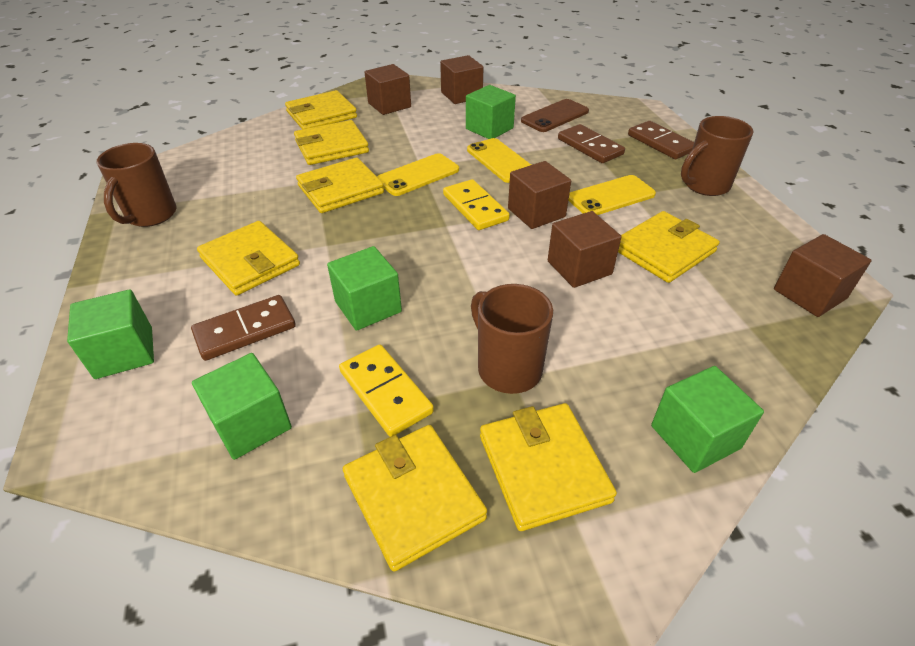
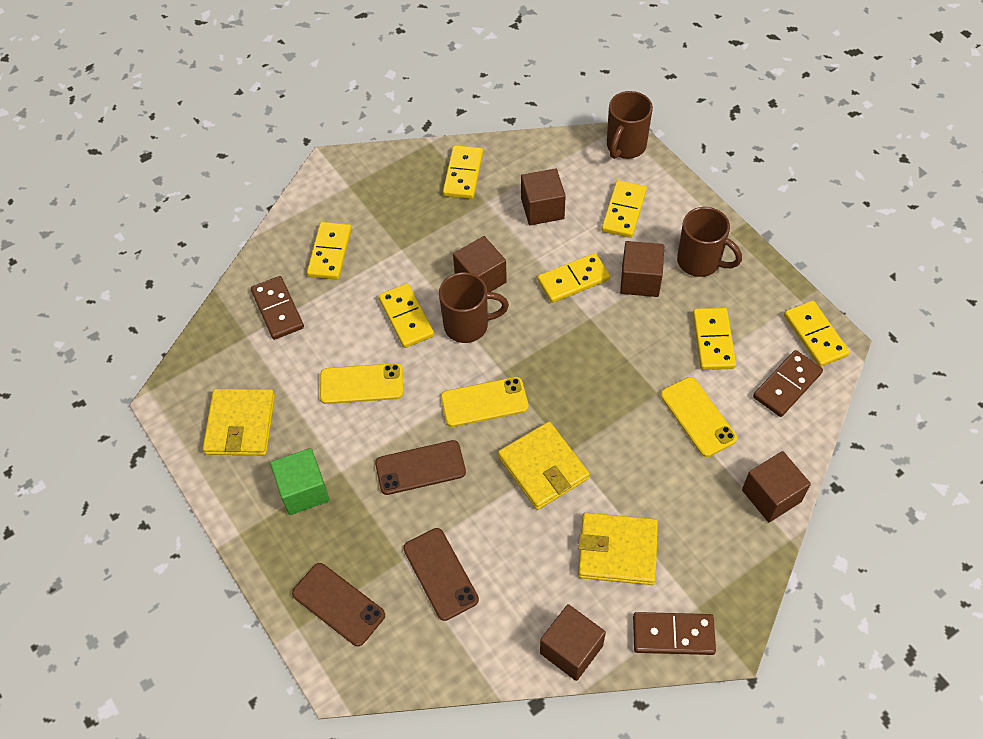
brown phone: 1 -> 3
green cube: 5 -> 1
yellow domino: 2 -> 7
yellow wallet: 7 -> 3

